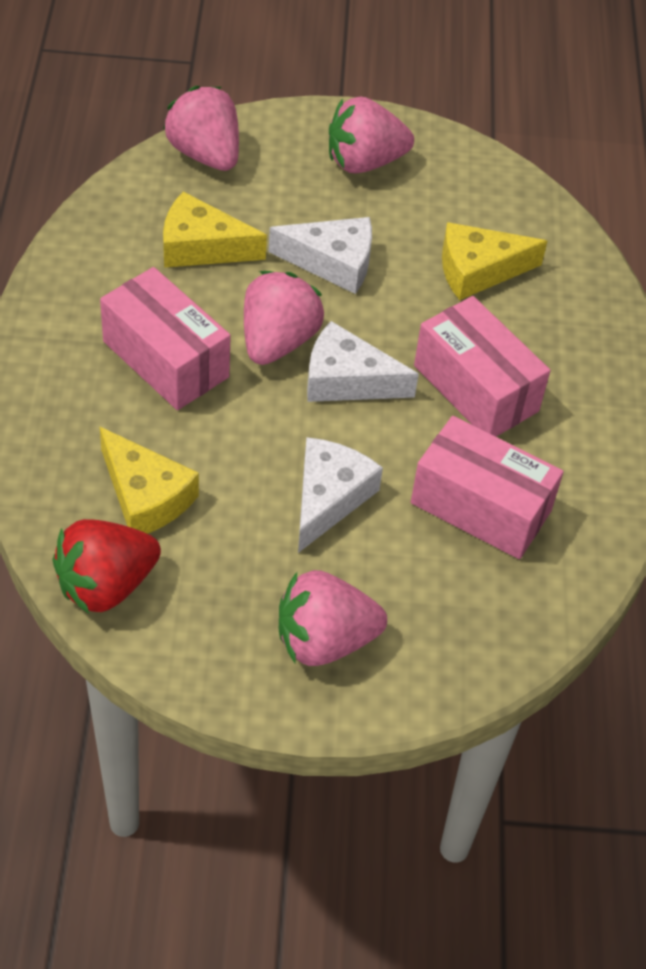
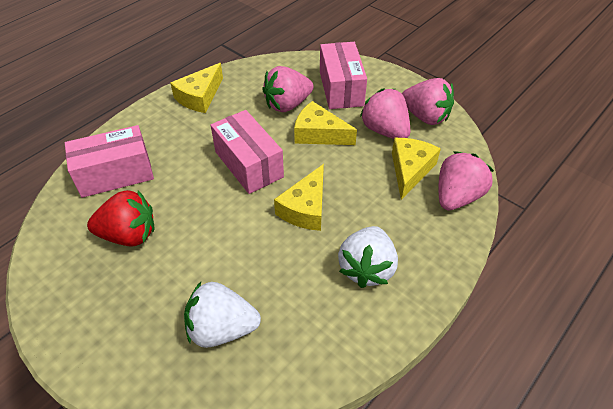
white cheese: 3 -> 0
white strawberry: 0 -> 2
yellow cheese: 3 -> 4

